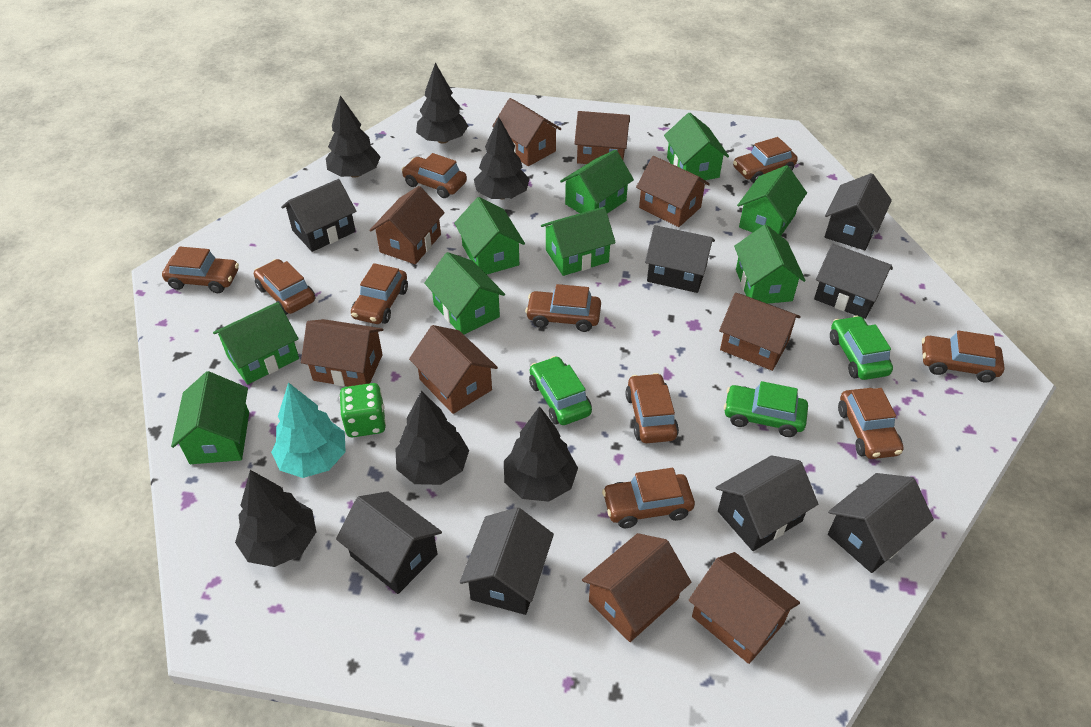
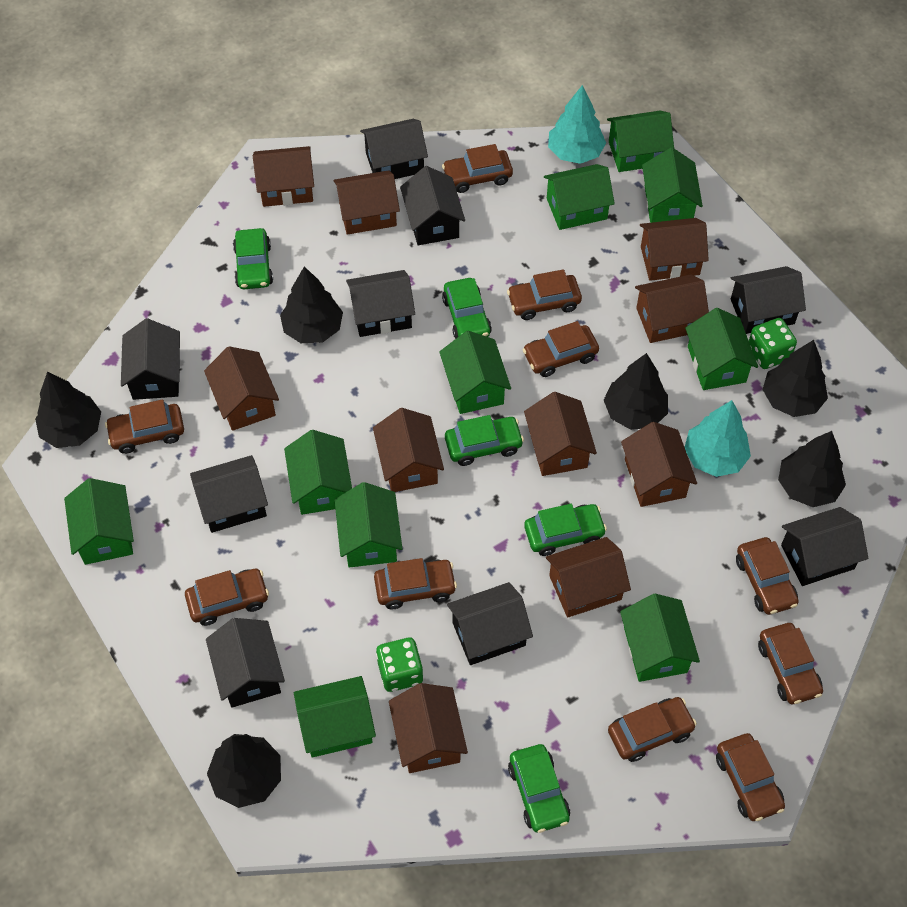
black house: 8 -> 9
brown house: 9 -> 10
green car: 3 -> 5
green dice: 1 -> 2
green house: 9 -> 10
turquoise tree: 1 -> 2

